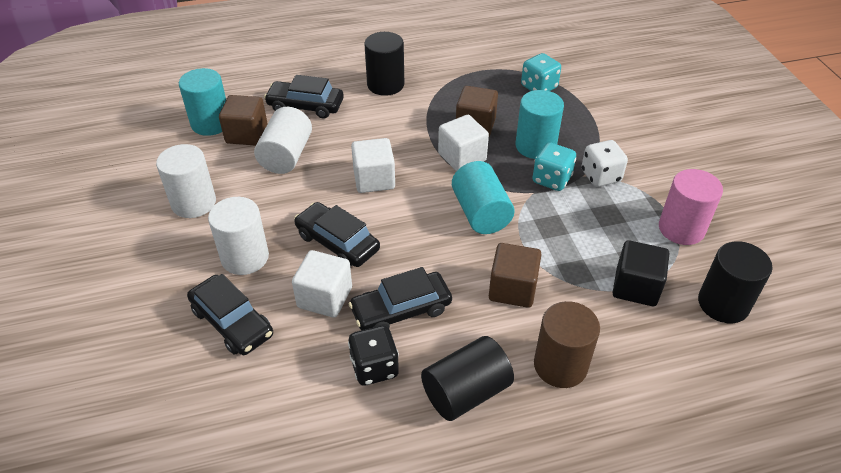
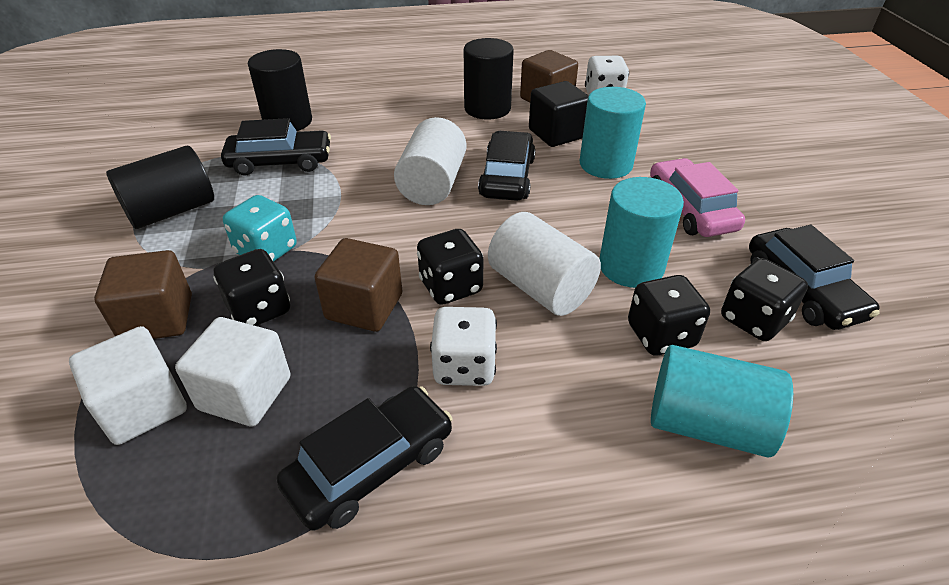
black dice: 1 -> 4
brown cylinder: 1 -> 0
pink car: 0 -> 1
pink cylinder: 1 -> 0
turquoise dice: 2 -> 1
white cube: 3 -> 2
white cylinder: 3 -> 2
white dice: 1 -> 2

